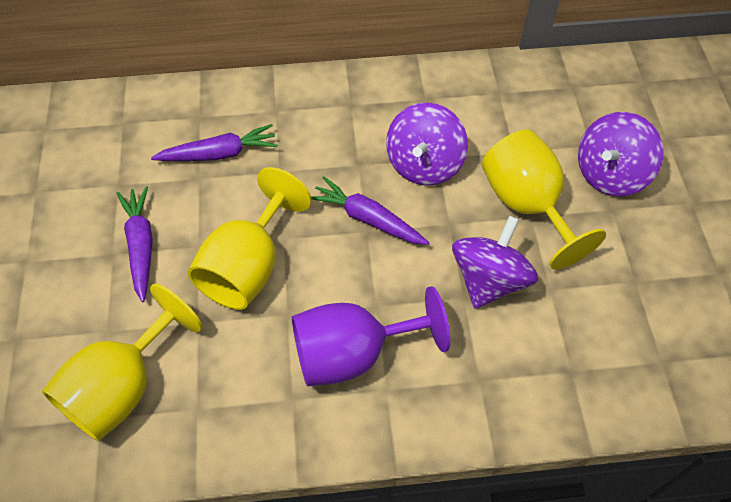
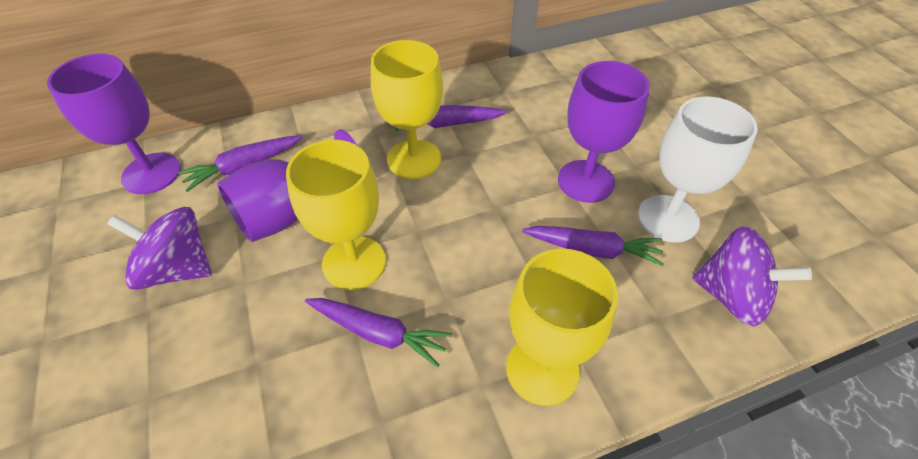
purple carrot: 3 -> 4
purple goblet: 1 -> 3
purple spinning top: 3 -> 2
white goblet: 0 -> 1

